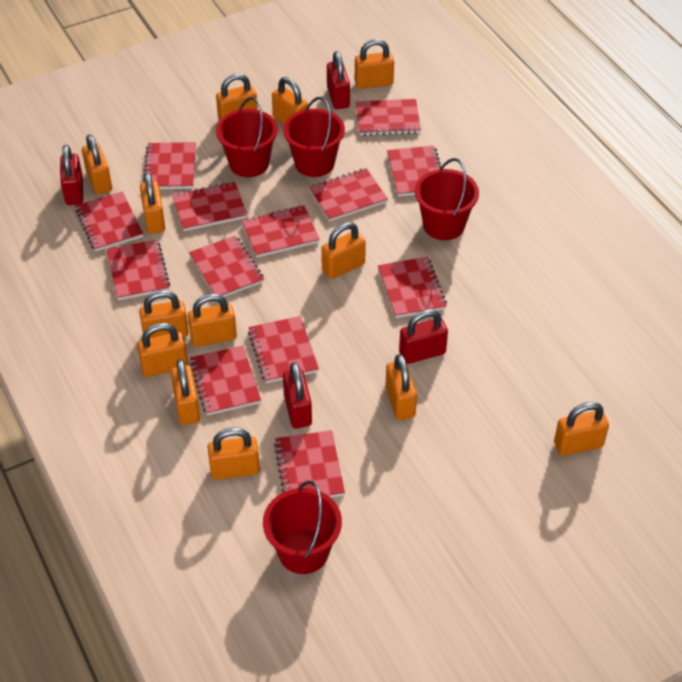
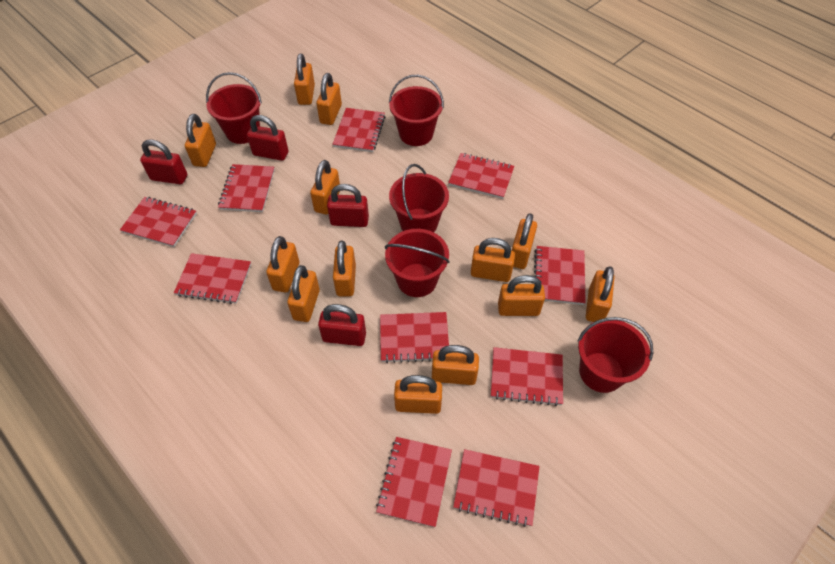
red bucket: 4 -> 5
red notebook: 13 -> 10

